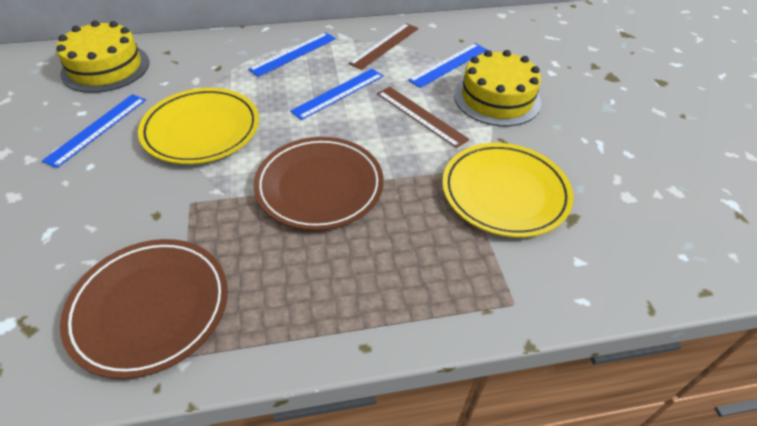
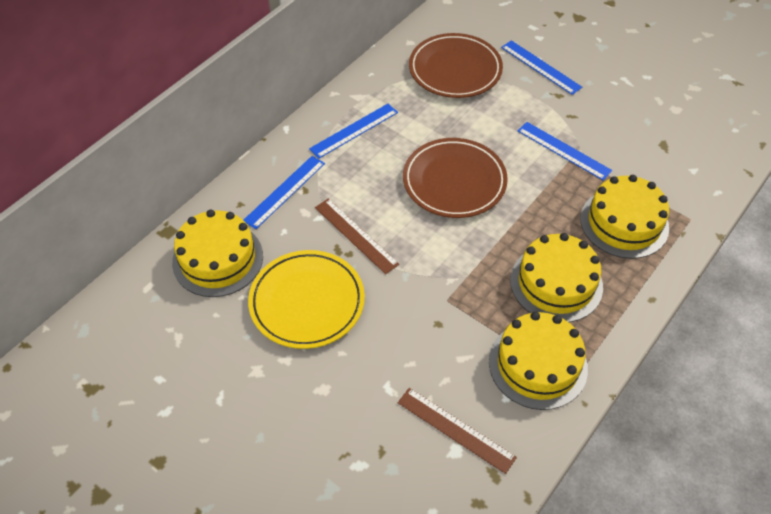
yellow cake: 2 -> 4
yellow plate: 2 -> 1

